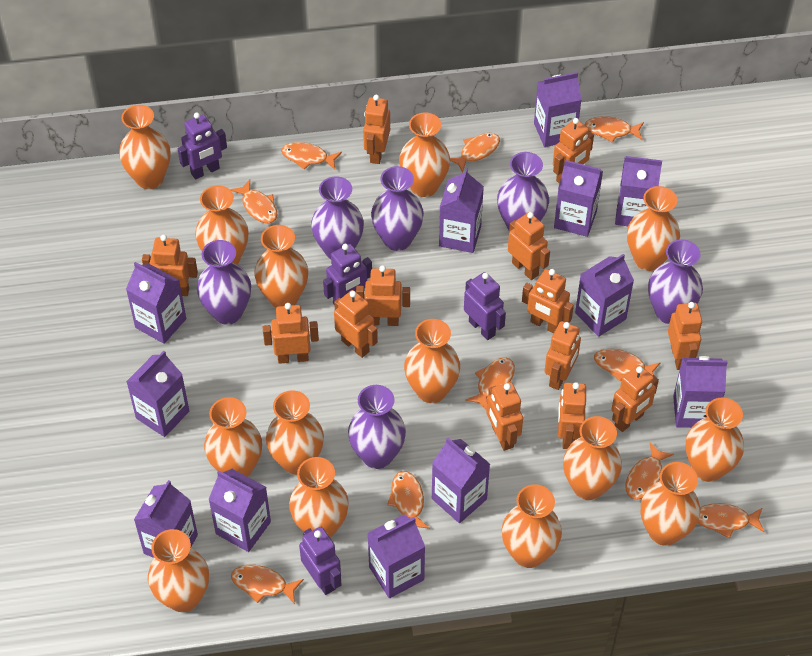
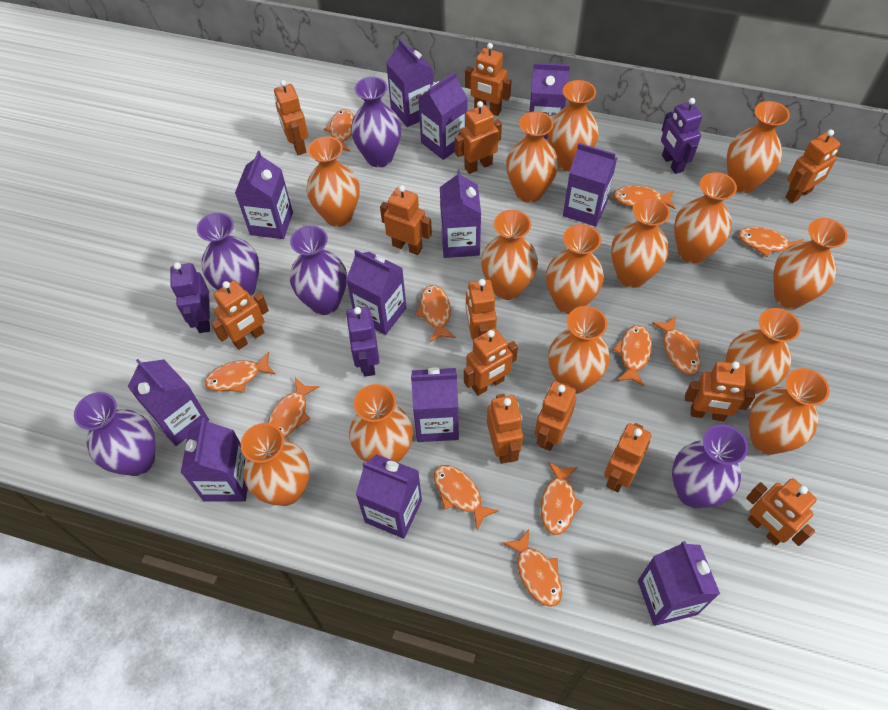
orange fish: 10 -> 11
purple robot: 4 -> 3
purple vase: 6 -> 5

